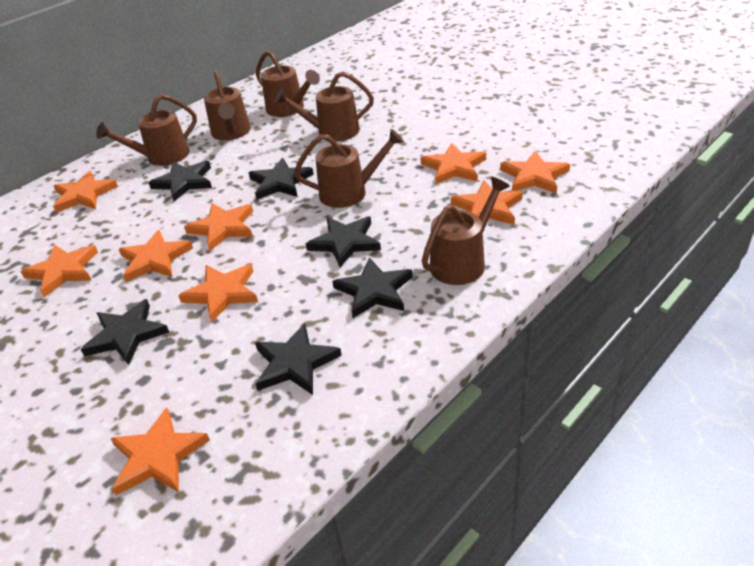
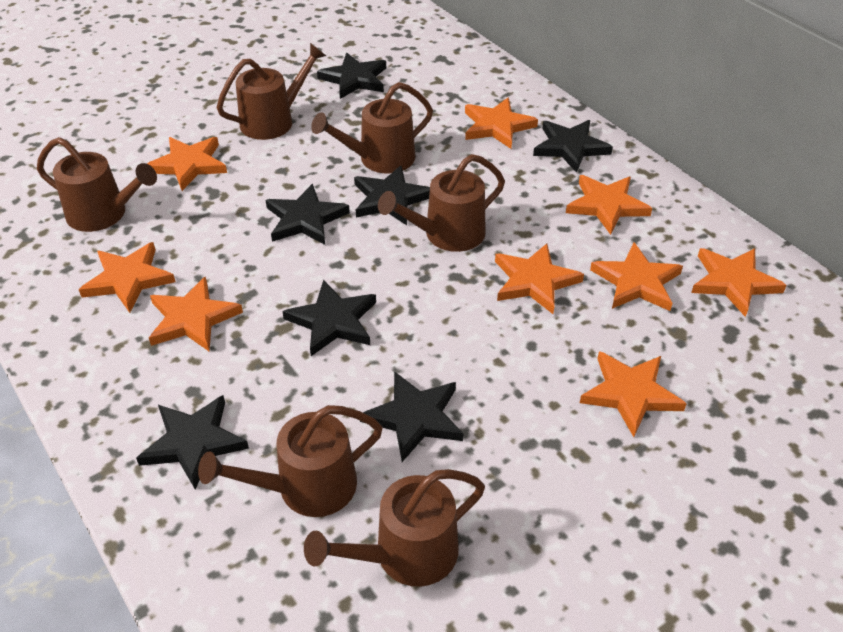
black star: 6 -> 7

